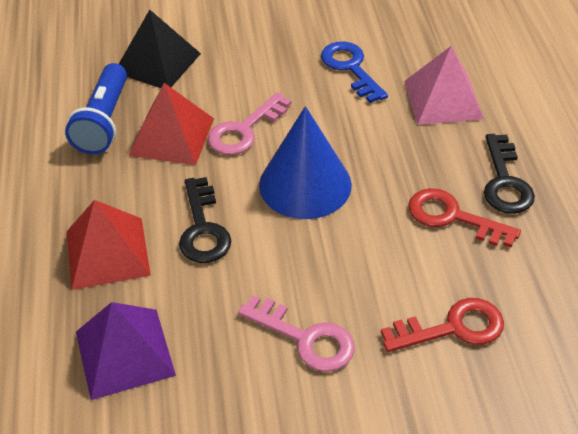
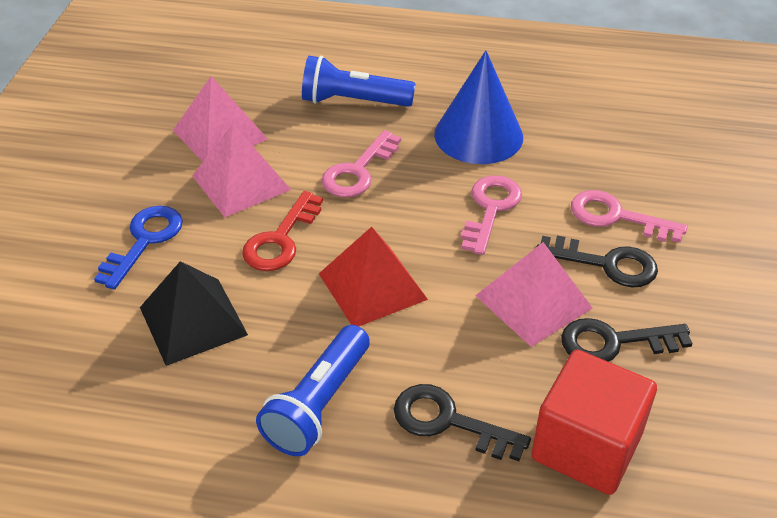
black key: 2 -> 3
blue flashlight: 1 -> 2
pink key: 2 -> 3
pink pyramid: 1 -> 3
purple pyramid: 1 -> 0
red cube: 0 -> 1
red key: 2 -> 1
red pyramid: 2 -> 1

